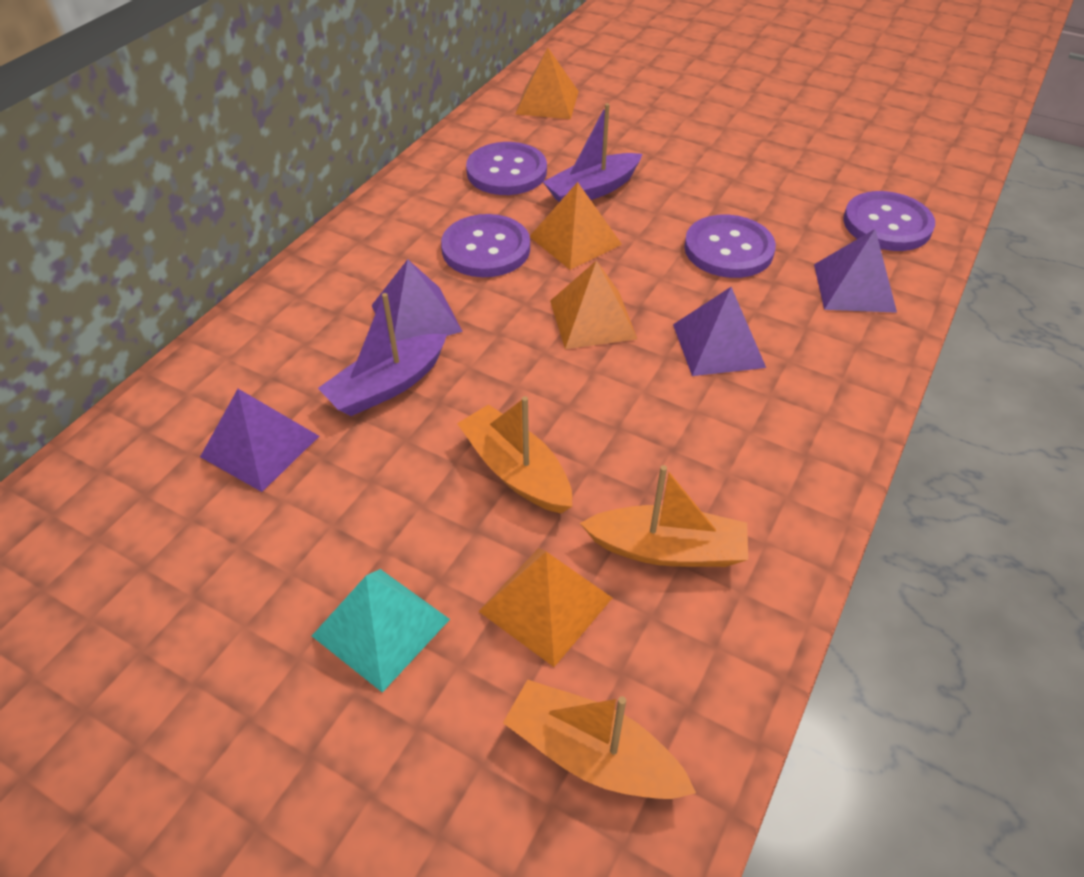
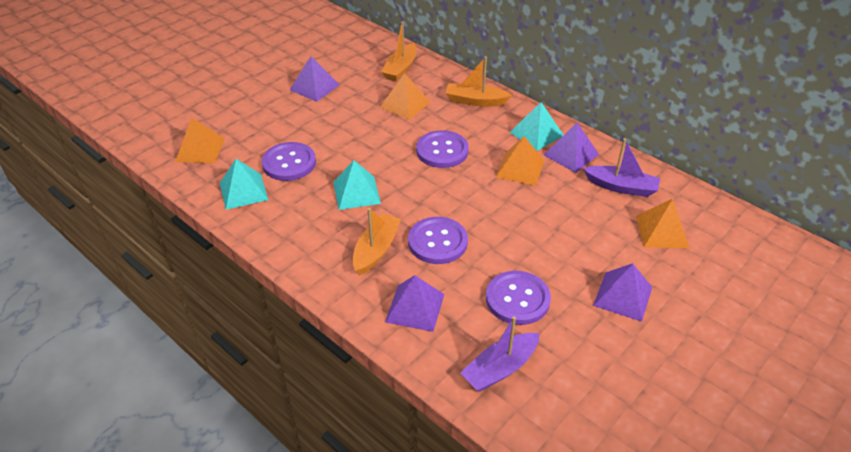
turquoise pyramid: 1 -> 3

